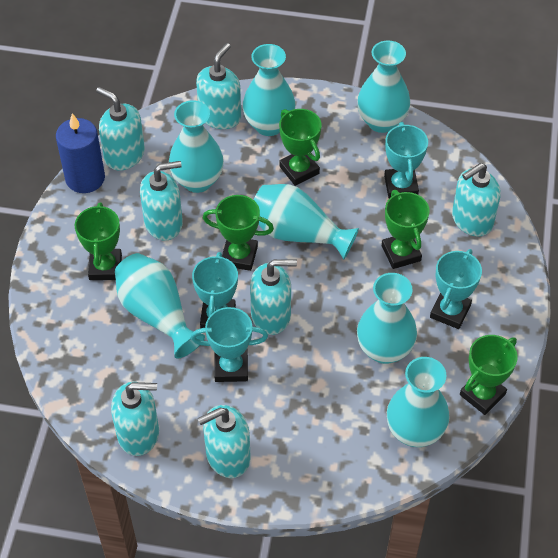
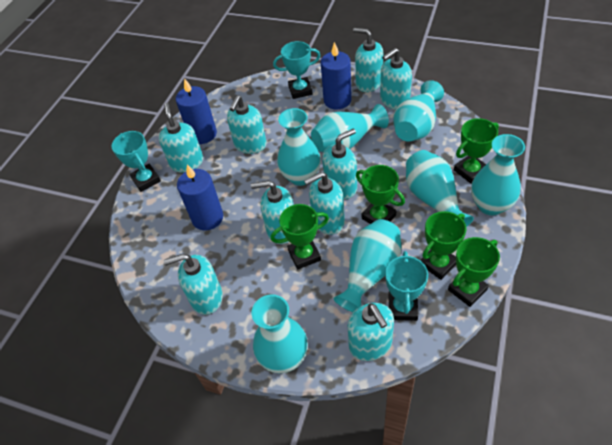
blue candle: 1 -> 3
turquoise soap dispenser: 7 -> 9
turquoise trophy: 4 -> 3

